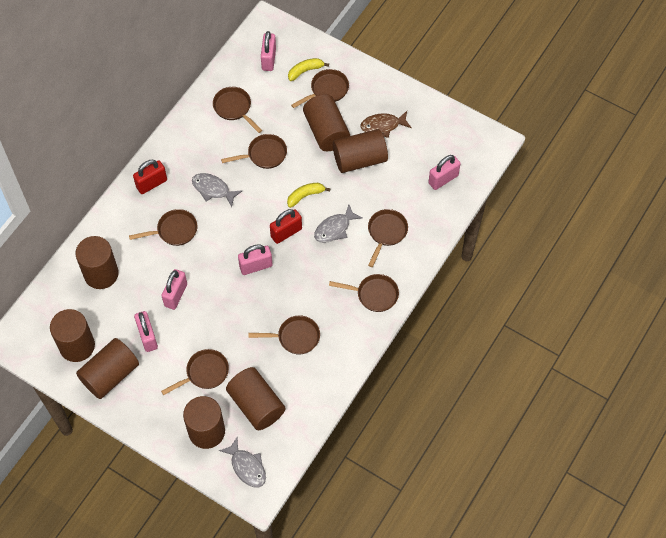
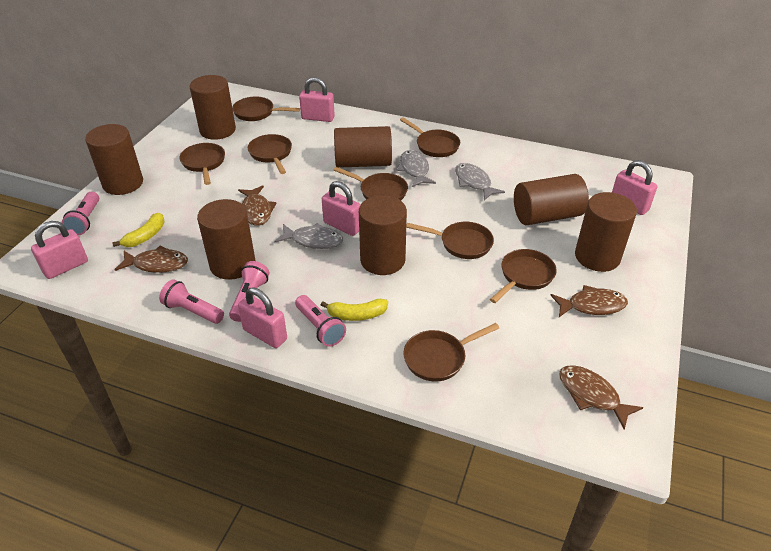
brown fish: 1 -> 4
pink flashlight: 0 -> 4
red padlock: 2 -> 0

